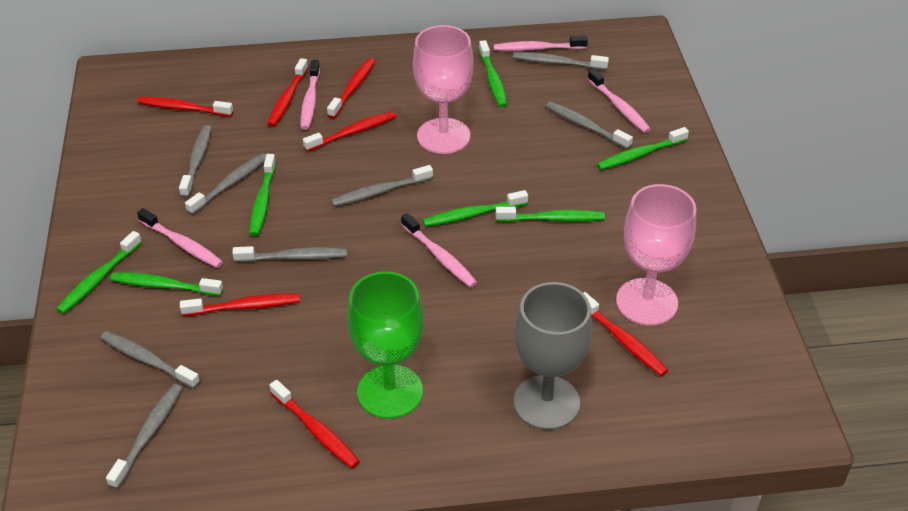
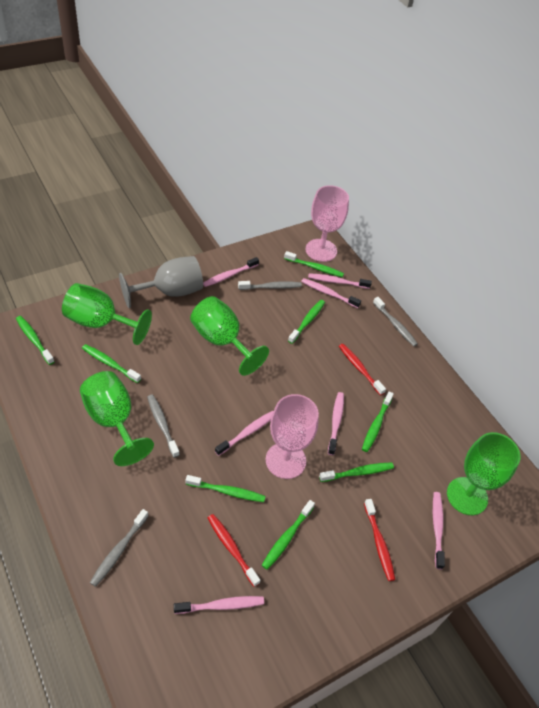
green goblet: 1 -> 4
green toothbrush: 7 -> 8
grey toothbrush: 8 -> 4
pink toothbrush: 5 -> 7
red toothbrush: 7 -> 3

